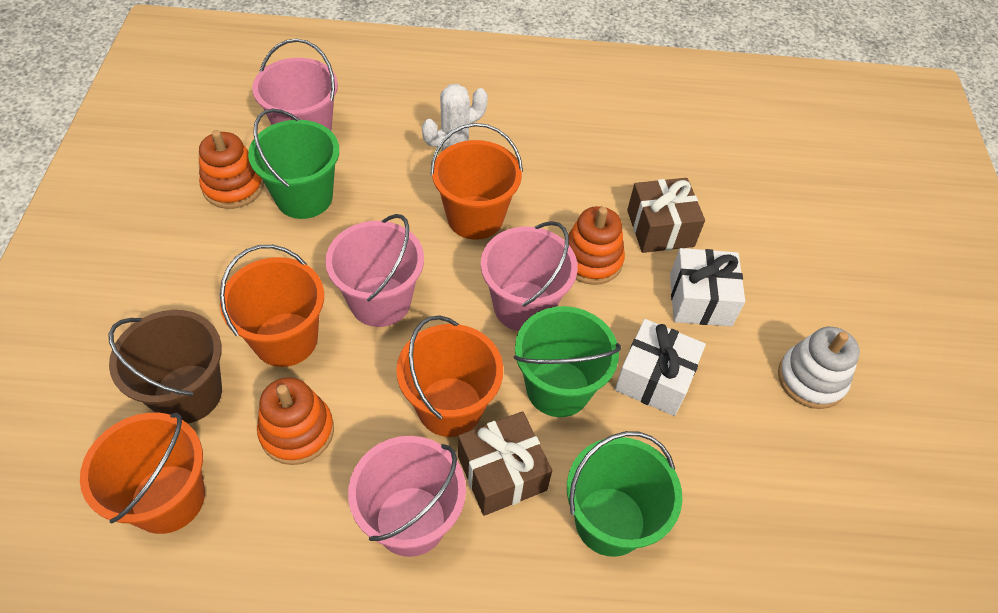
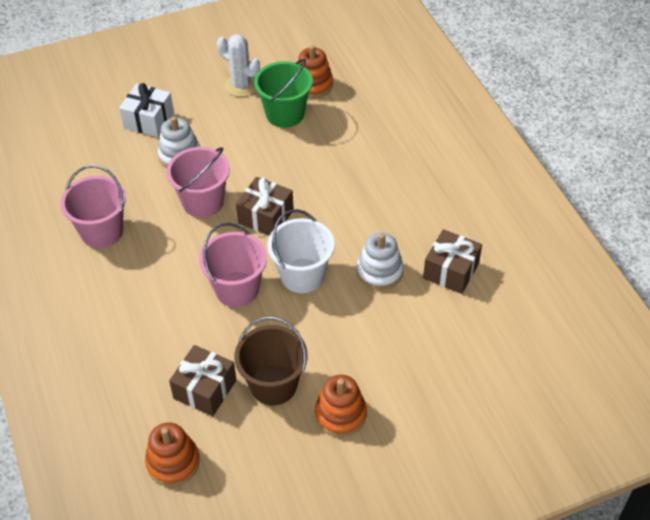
brown gift: 2 -> 3
green bucket: 3 -> 1
orange bucket: 4 -> 0
pink bucket: 4 -> 3
white bucket: 0 -> 1
white gift: 2 -> 1
white stacking toy: 1 -> 2

